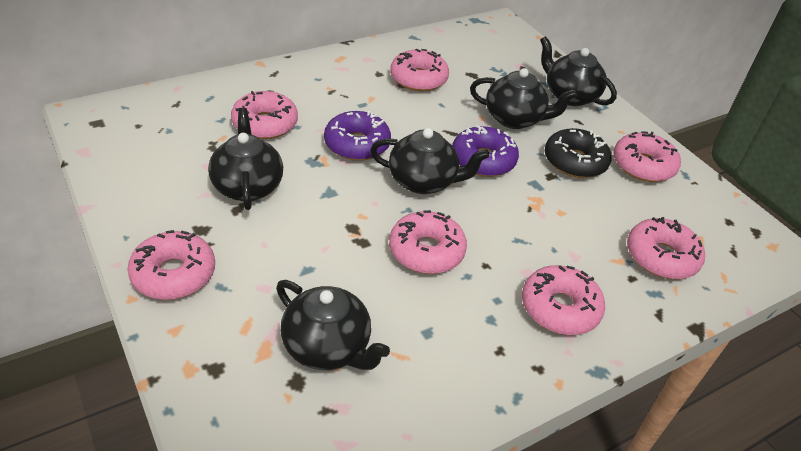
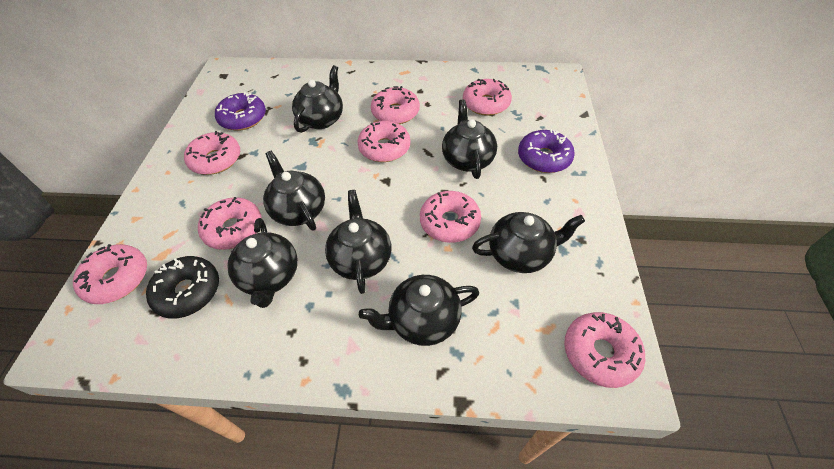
black teapot: 5 -> 7
pink donut: 7 -> 8

